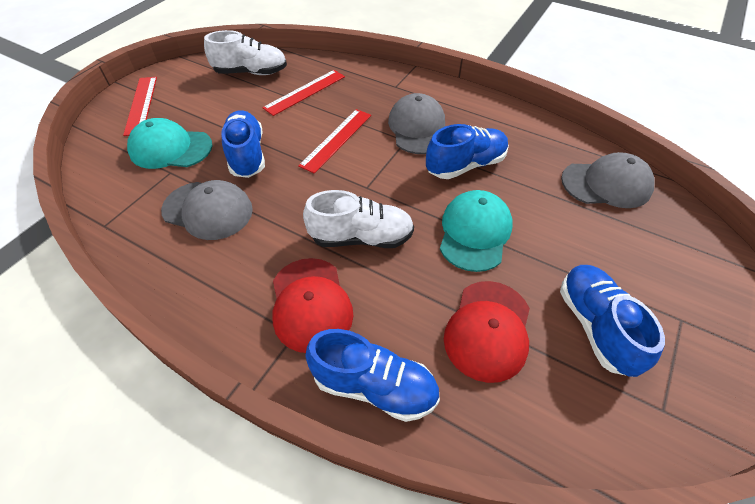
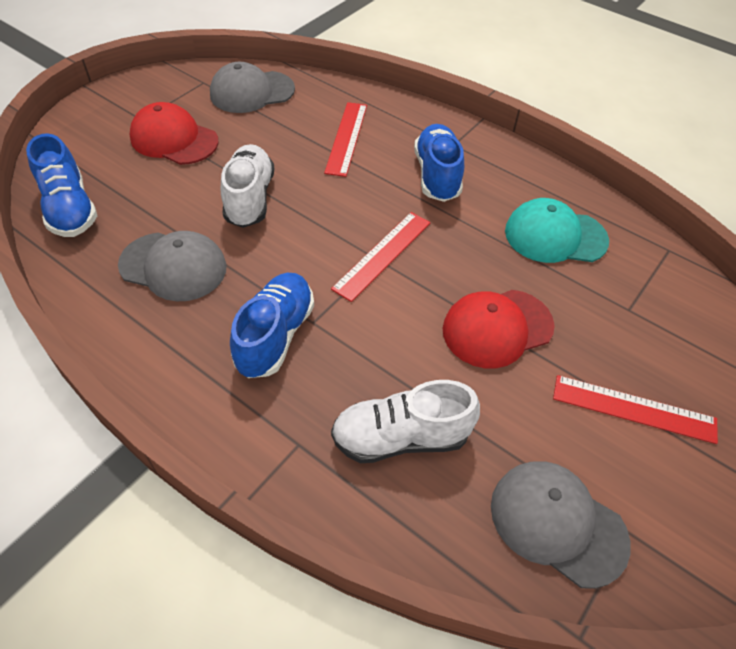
blue shoe: 4 -> 3
turquoise cap: 2 -> 1

